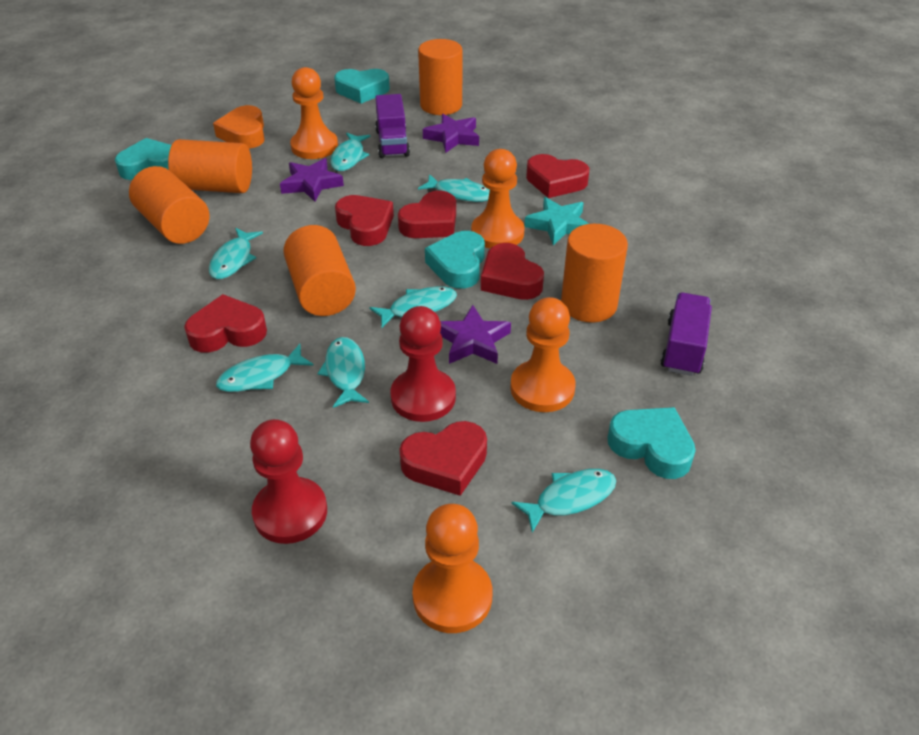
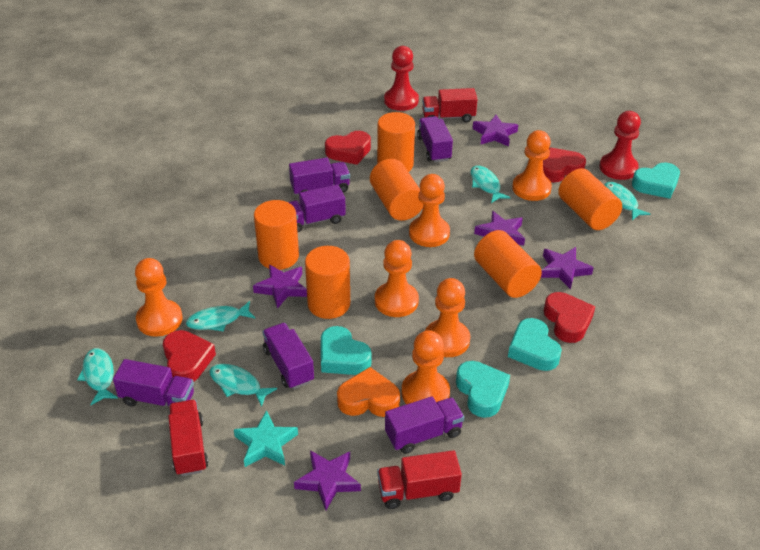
orange cylinder: 5 -> 6
orange pawn: 4 -> 6
purple star: 3 -> 5
purple truck: 2 -> 6
red heart: 6 -> 4
red truck: 0 -> 3
turquoise fish: 7 -> 5

